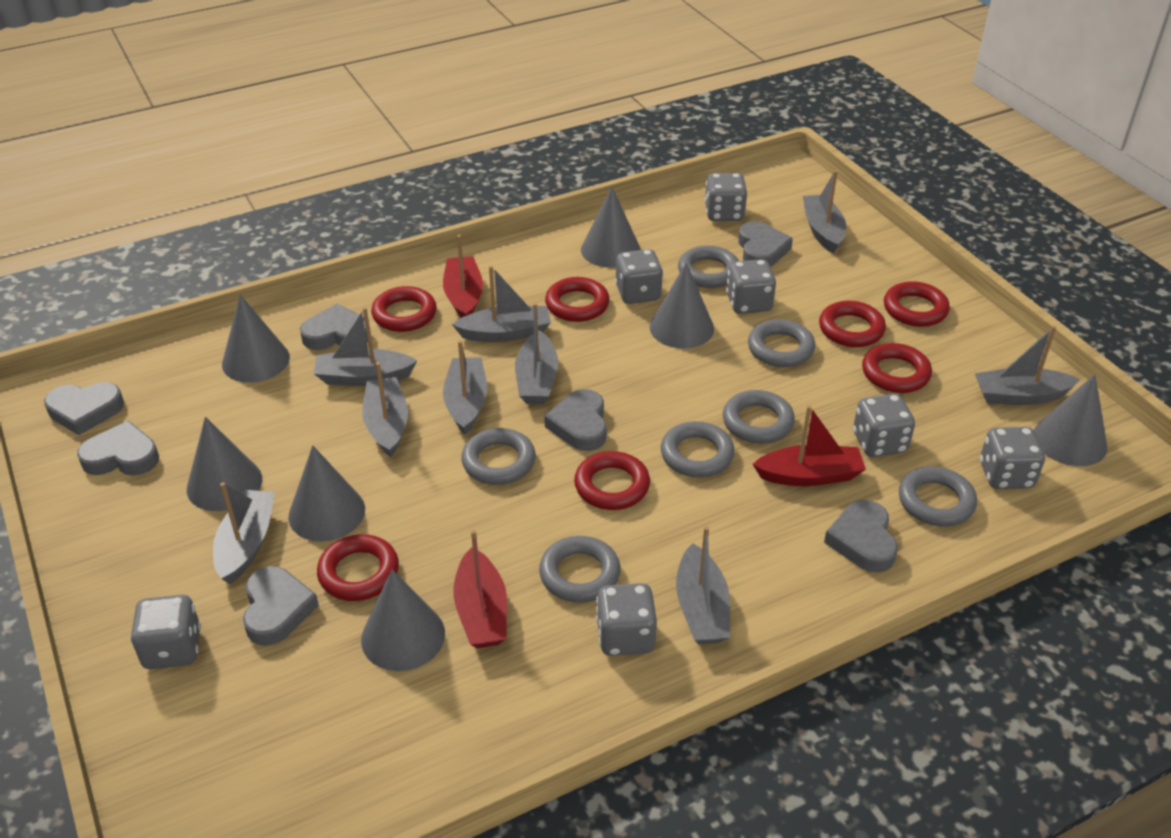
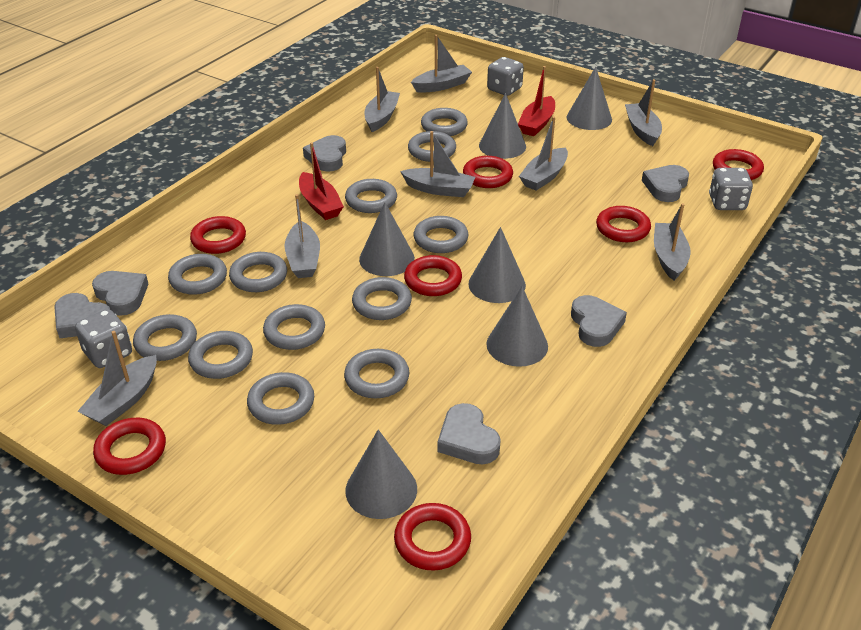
grey boat: 9 -> 8
grey cone: 7 -> 6
grey dice: 7 -> 3
grey heart: 7 -> 6
grey ring: 7 -> 12
red boat: 3 -> 2

